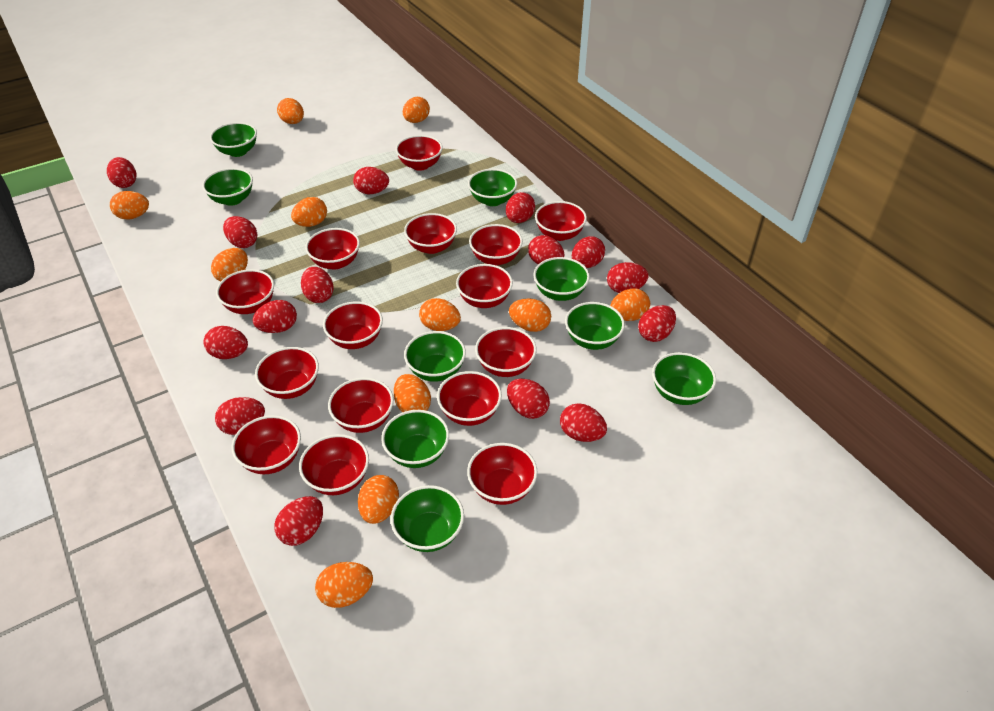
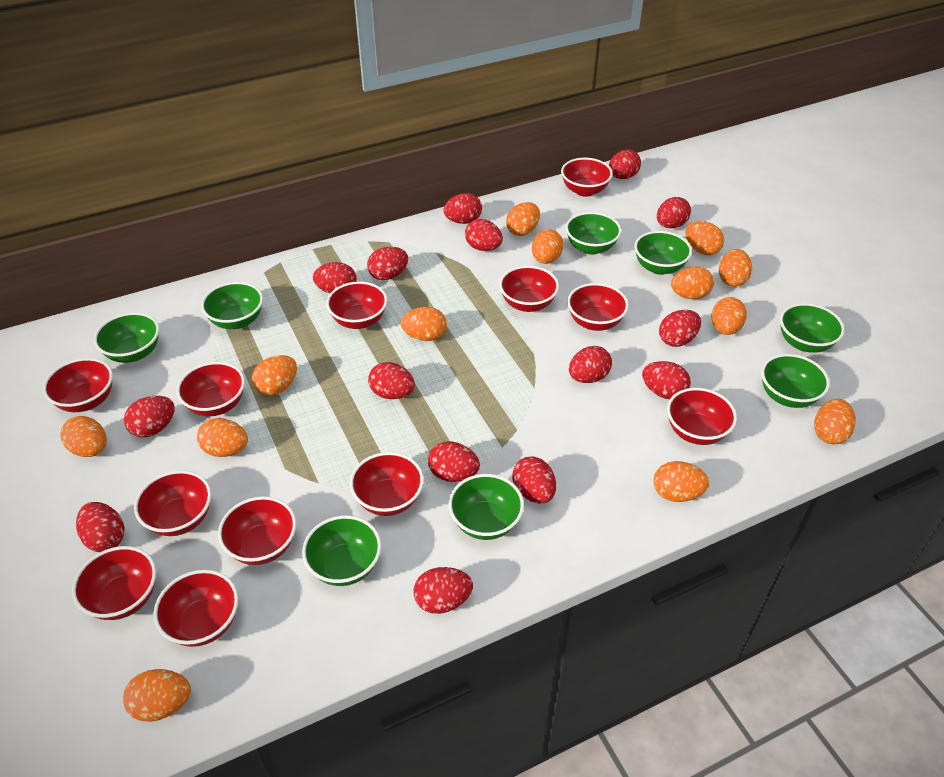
green bowl: 9 -> 8
orange egg: 11 -> 13
red bowl: 15 -> 12

